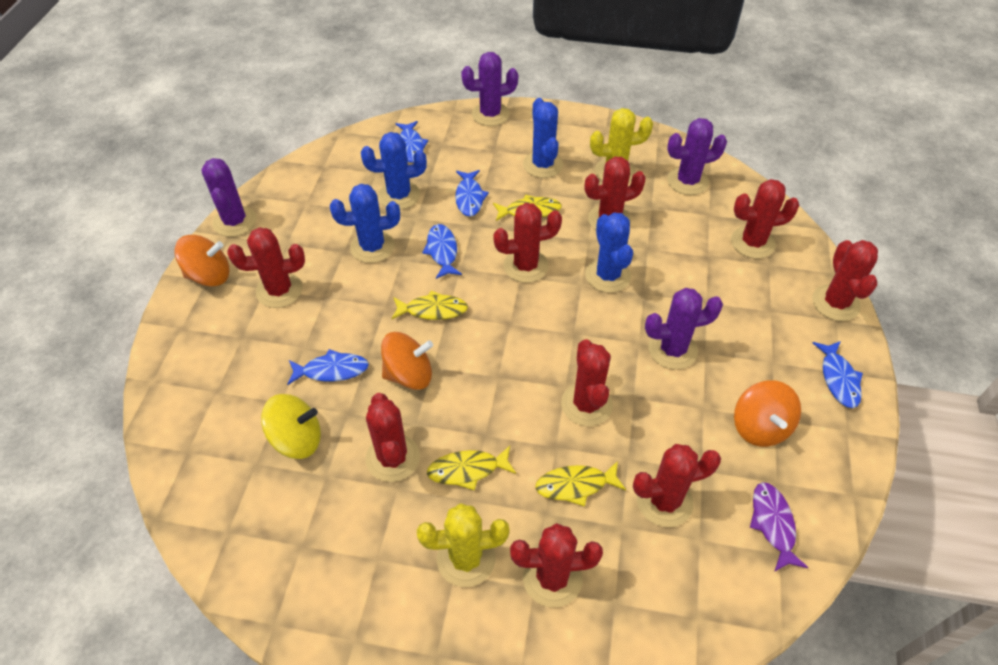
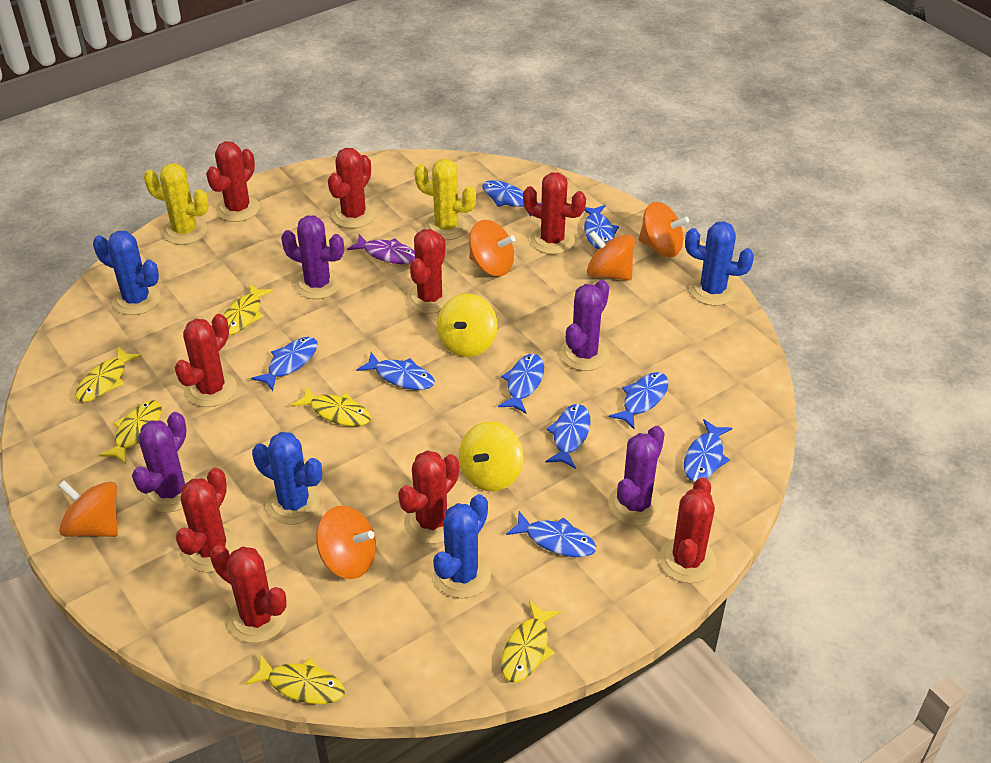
blue fish: 5 -> 9
orange spinning top: 3 -> 5
yellow fish: 4 -> 6
yellow spinning top: 1 -> 2

